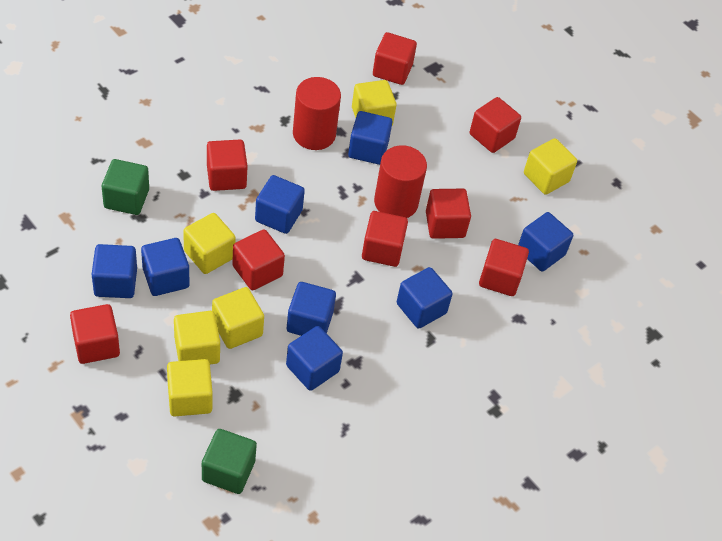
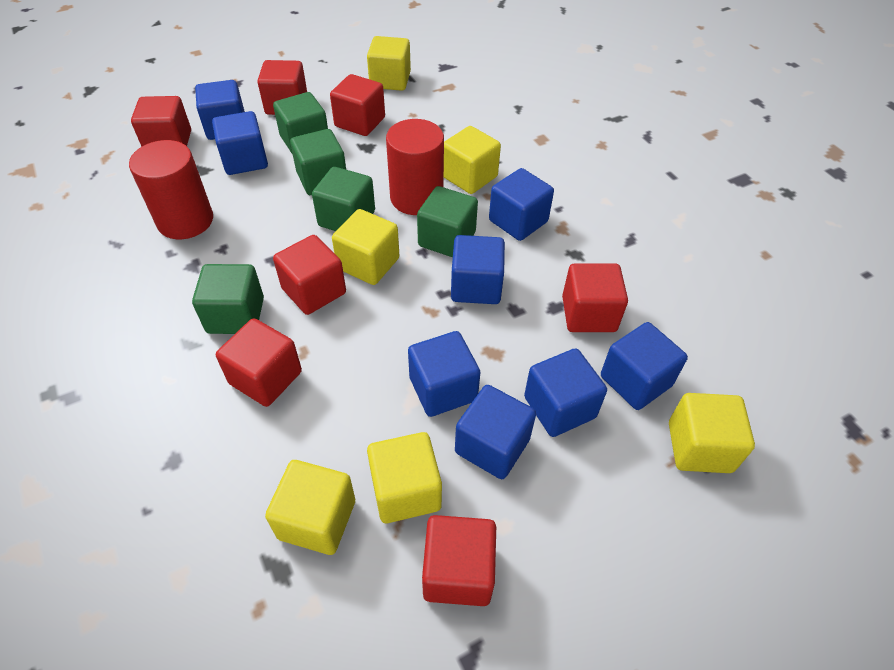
green cube: 2 -> 5
red cube: 8 -> 7

